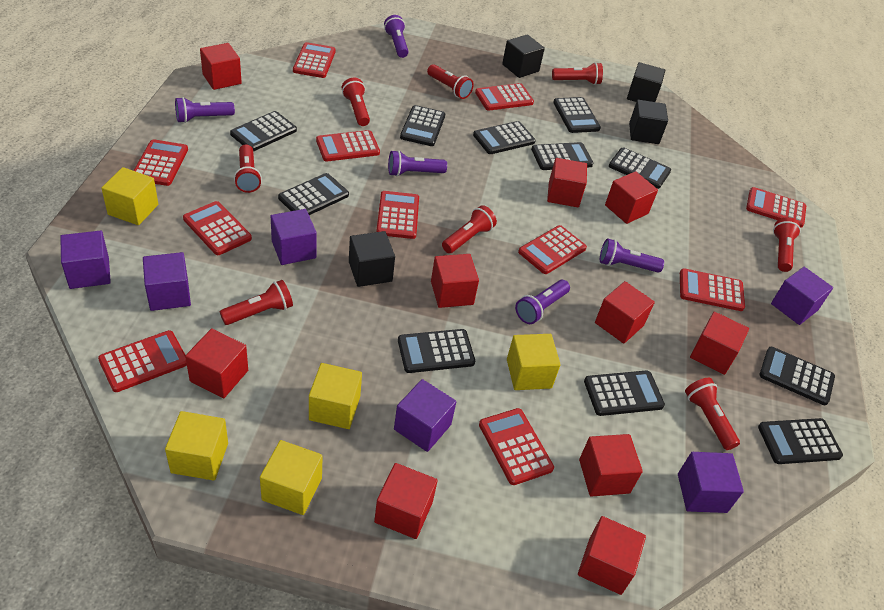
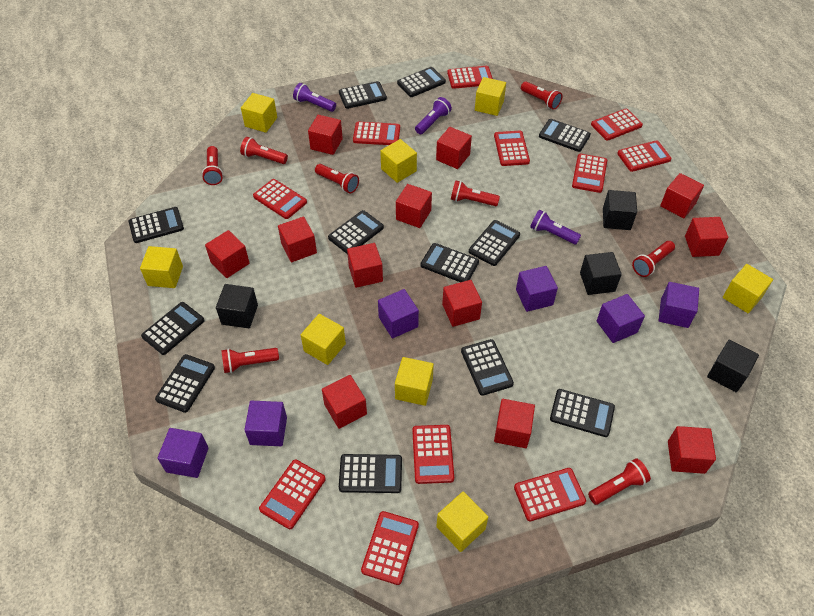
black calculator: 11 -> 12
purple flashlight: 5 -> 3
red cube: 10 -> 12
yellow cube: 5 -> 8

